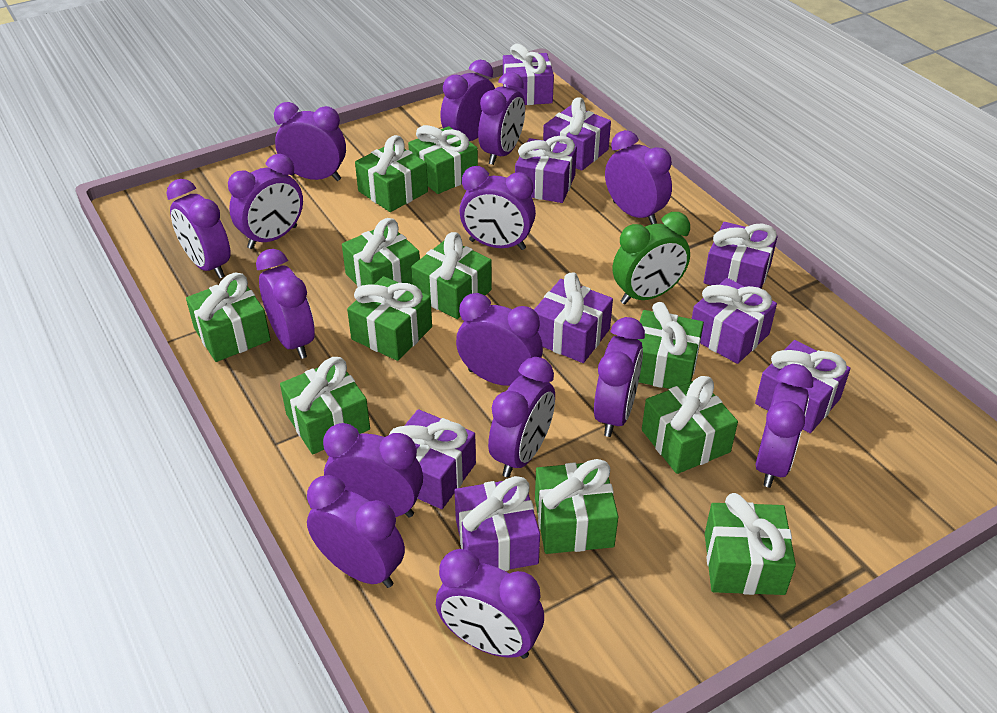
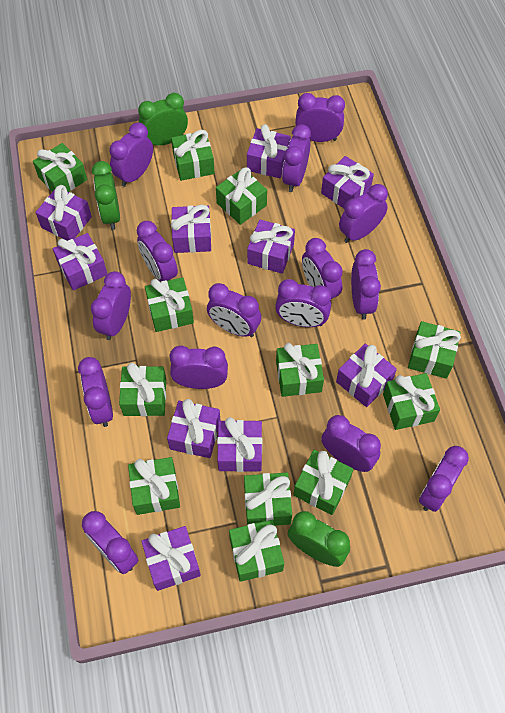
green clock: 1 -> 3
green gift: 11 -> 12
purple gift: 9 -> 10

